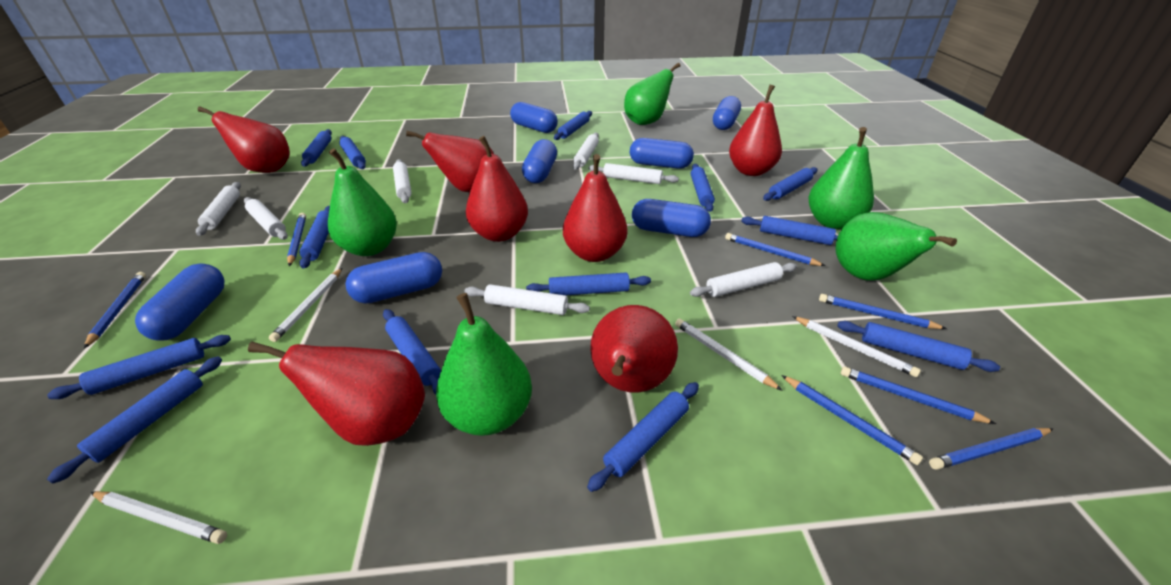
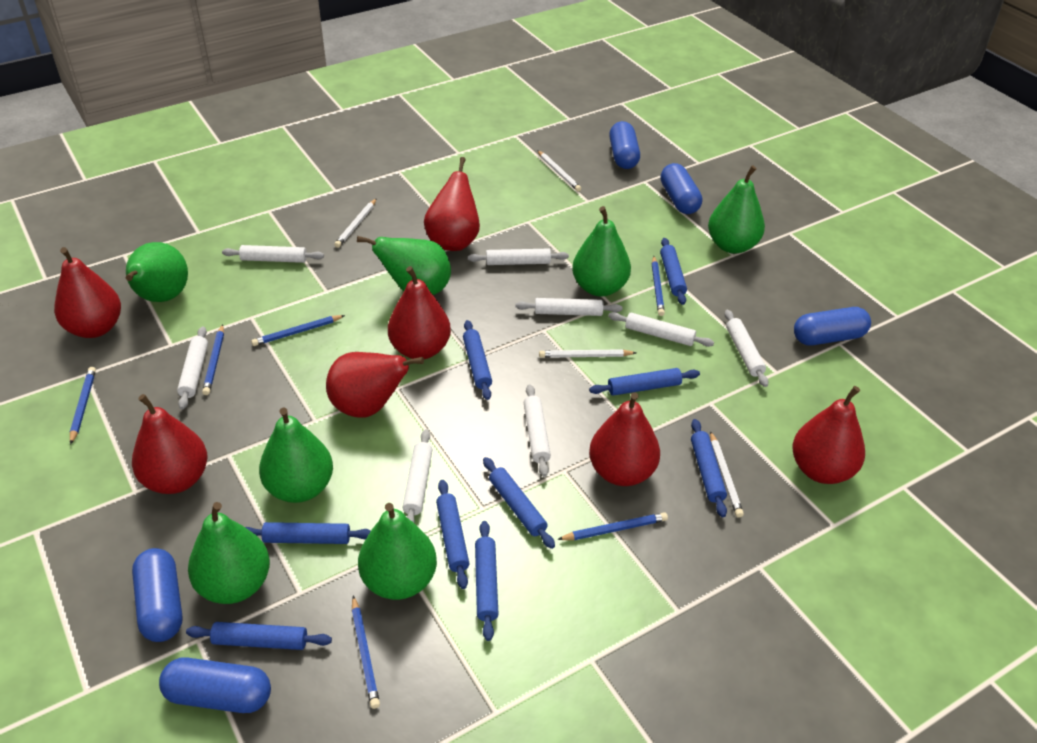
blue capsule: 7 -> 5
blue pencil: 7 -> 6
blue rolling pin: 13 -> 9
green pear: 5 -> 7
white rolling pin: 7 -> 8

